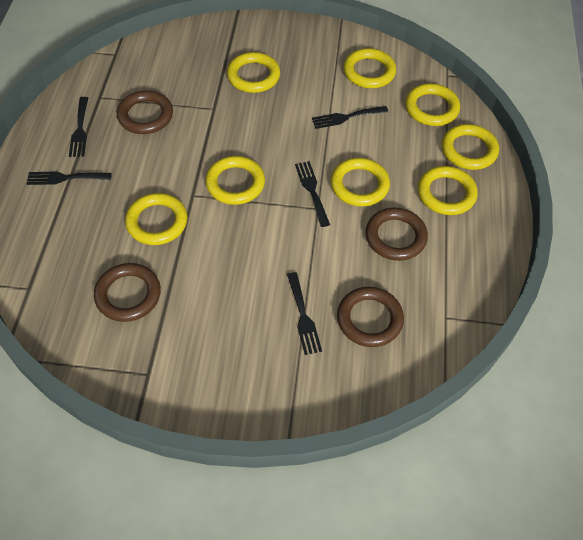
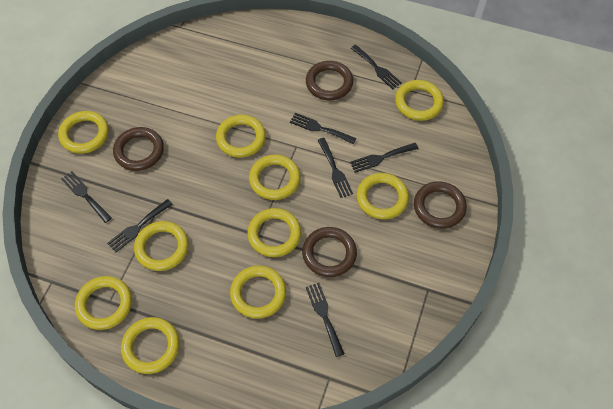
black fork: 5 -> 7
yellow ring: 8 -> 10

